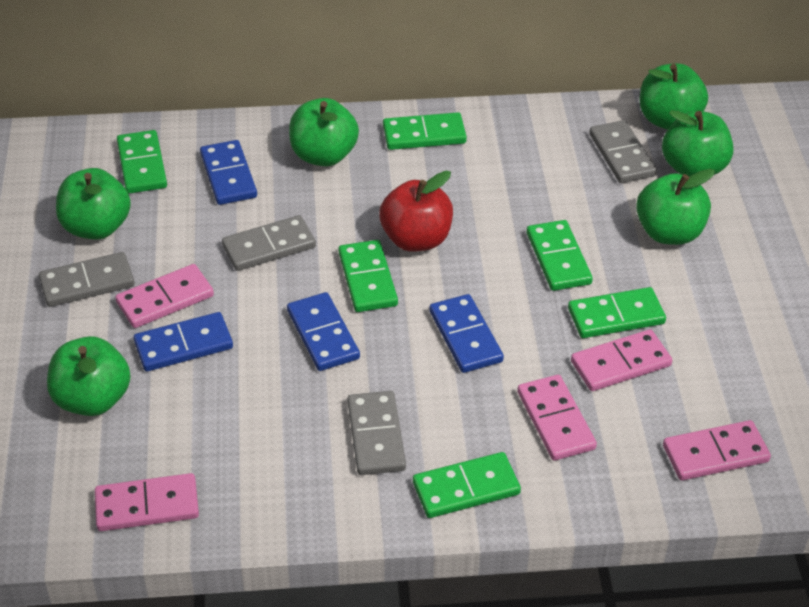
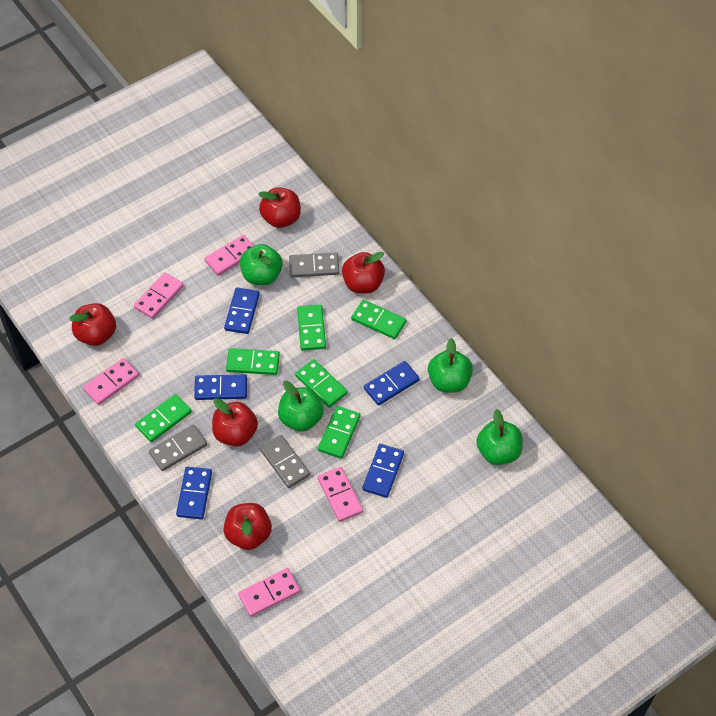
blue domino: 4 -> 5
green apple: 6 -> 4
grey domino: 4 -> 3
red apple: 1 -> 5

